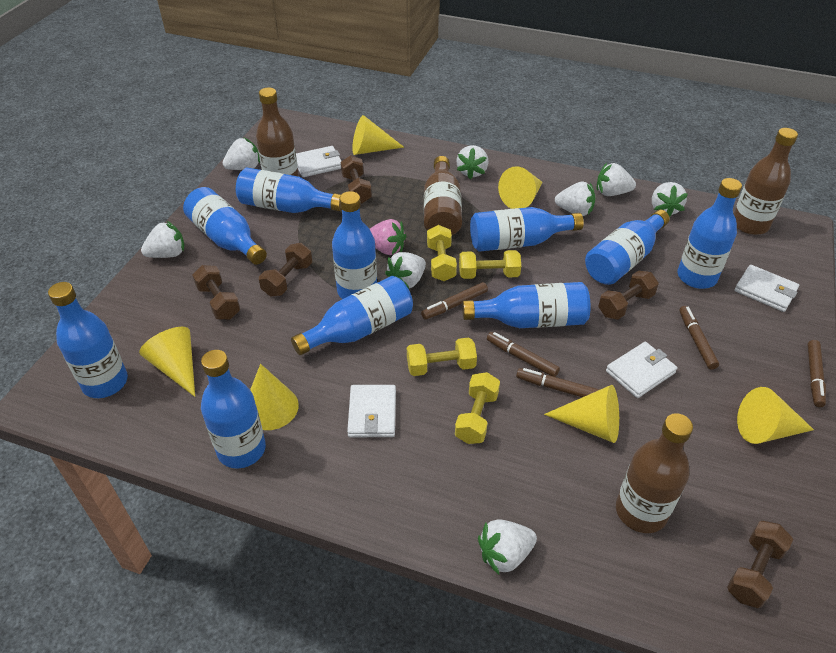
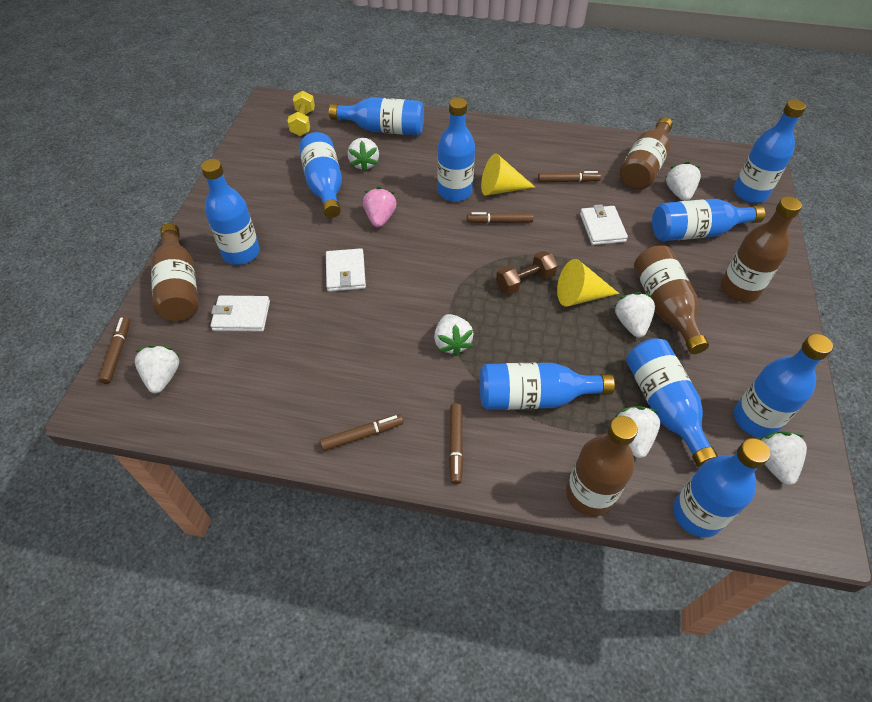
brown bottle: 4 -> 5
brown dumbbell: 5 -> 1
white strawberry: 8 -> 7
white wallet: 4 -> 3
yellow cone: 6 -> 2
yellow dumbbell: 4 -> 1

